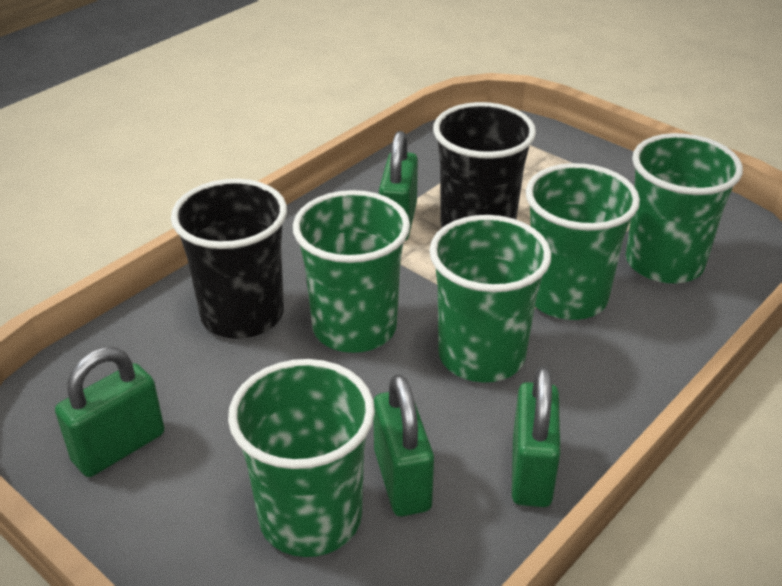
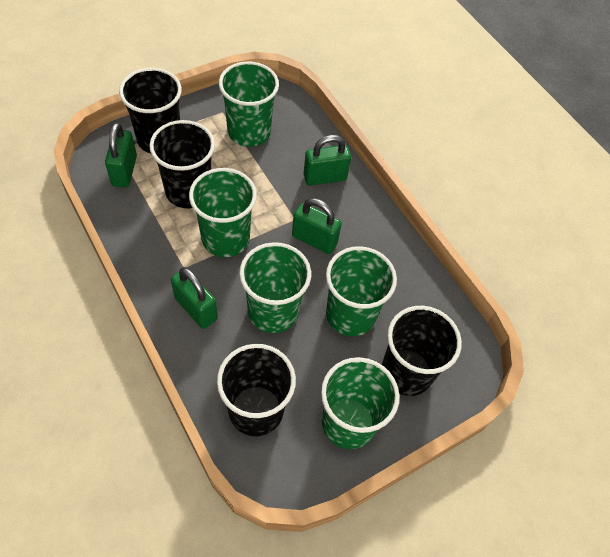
black cup: 2 -> 4

